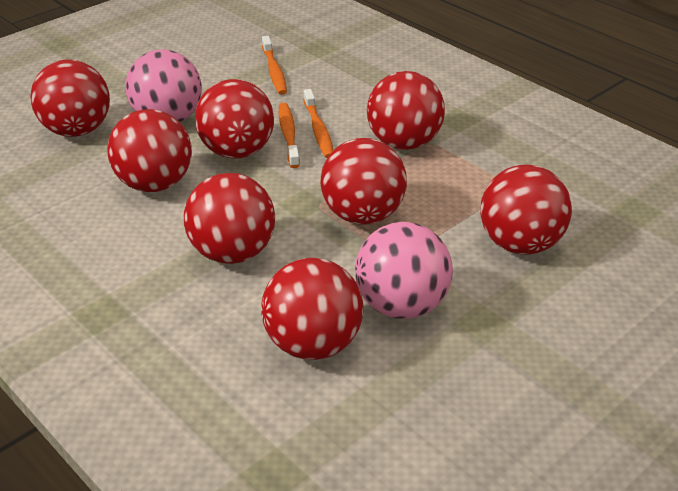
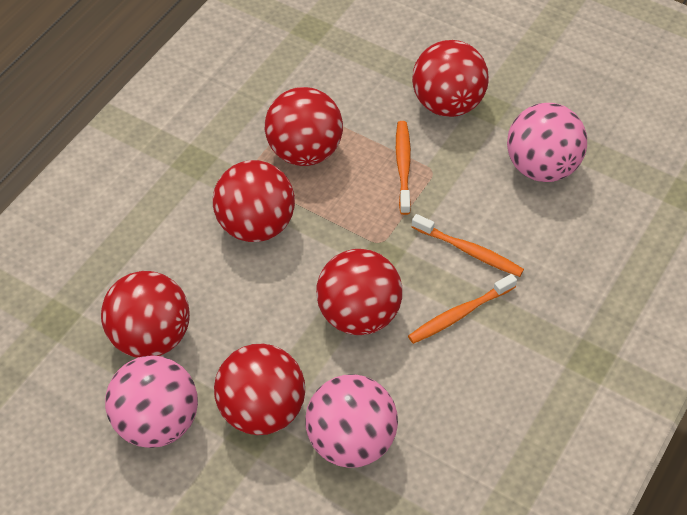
pink ball: 2 -> 3
red ball: 8 -> 6

